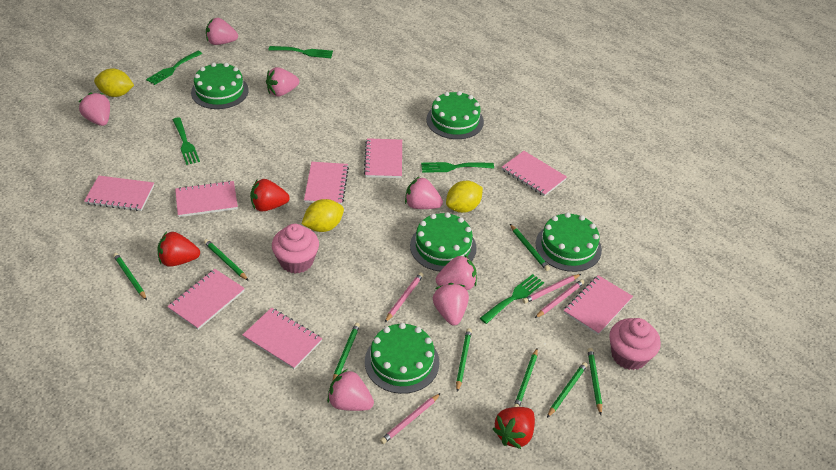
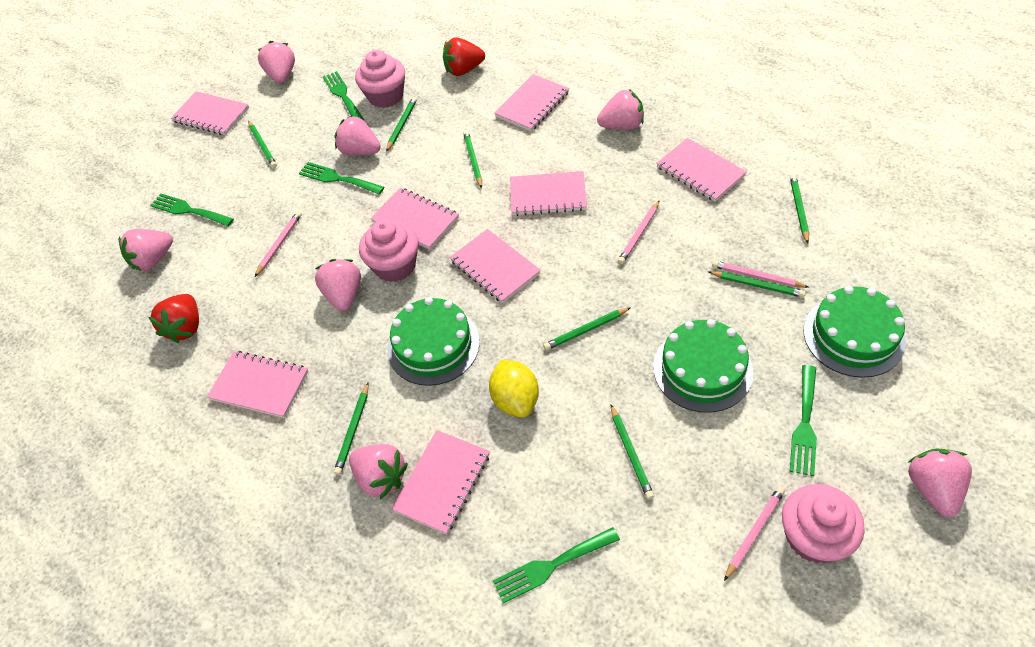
green cake: 5 -> 3
pink cupcake: 2 -> 3
red strawberry: 3 -> 2
yellow lemon: 3 -> 1

